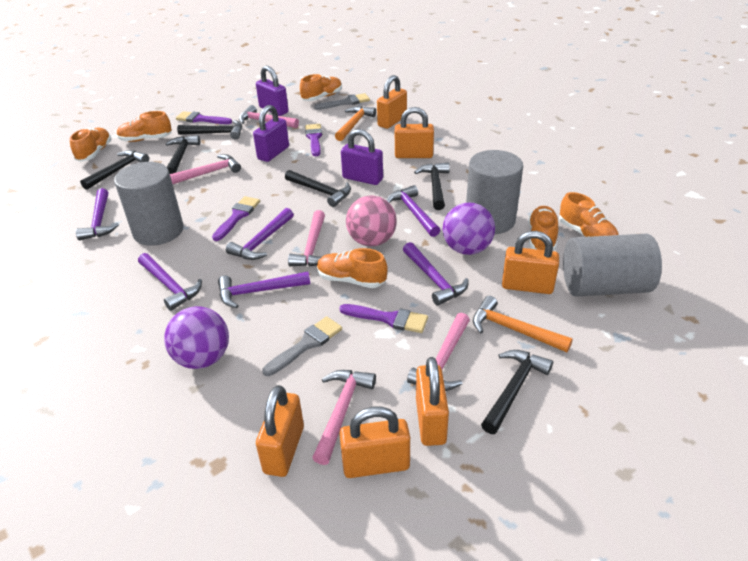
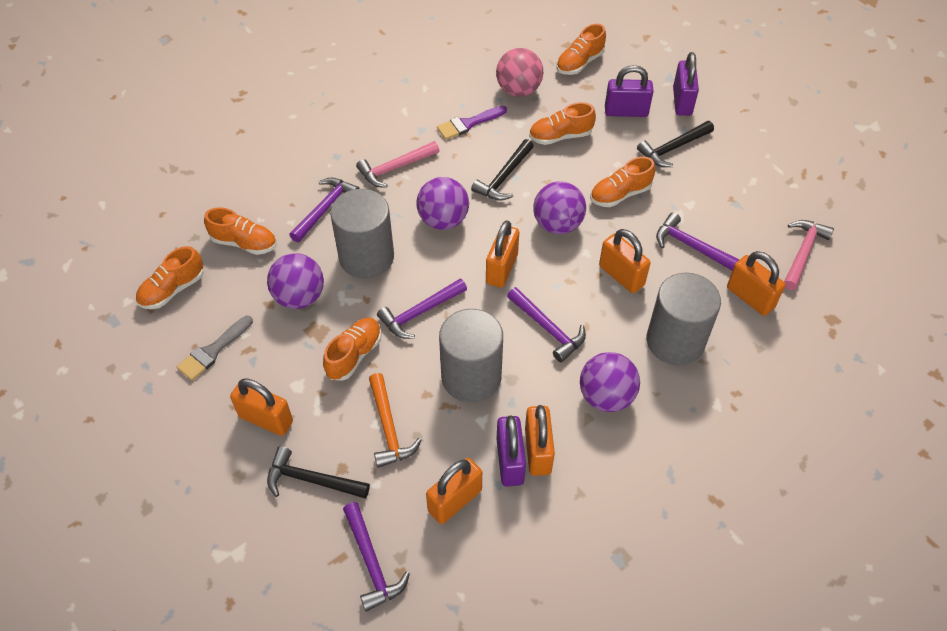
black hammer: 6 -> 3
grey brush: 2 -> 1
orange hammer: 2 -> 1
pink hammer: 5 -> 2
purple ball: 2 -> 4
purple brush: 4 -> 1
purple hammer: 6 -> 5

